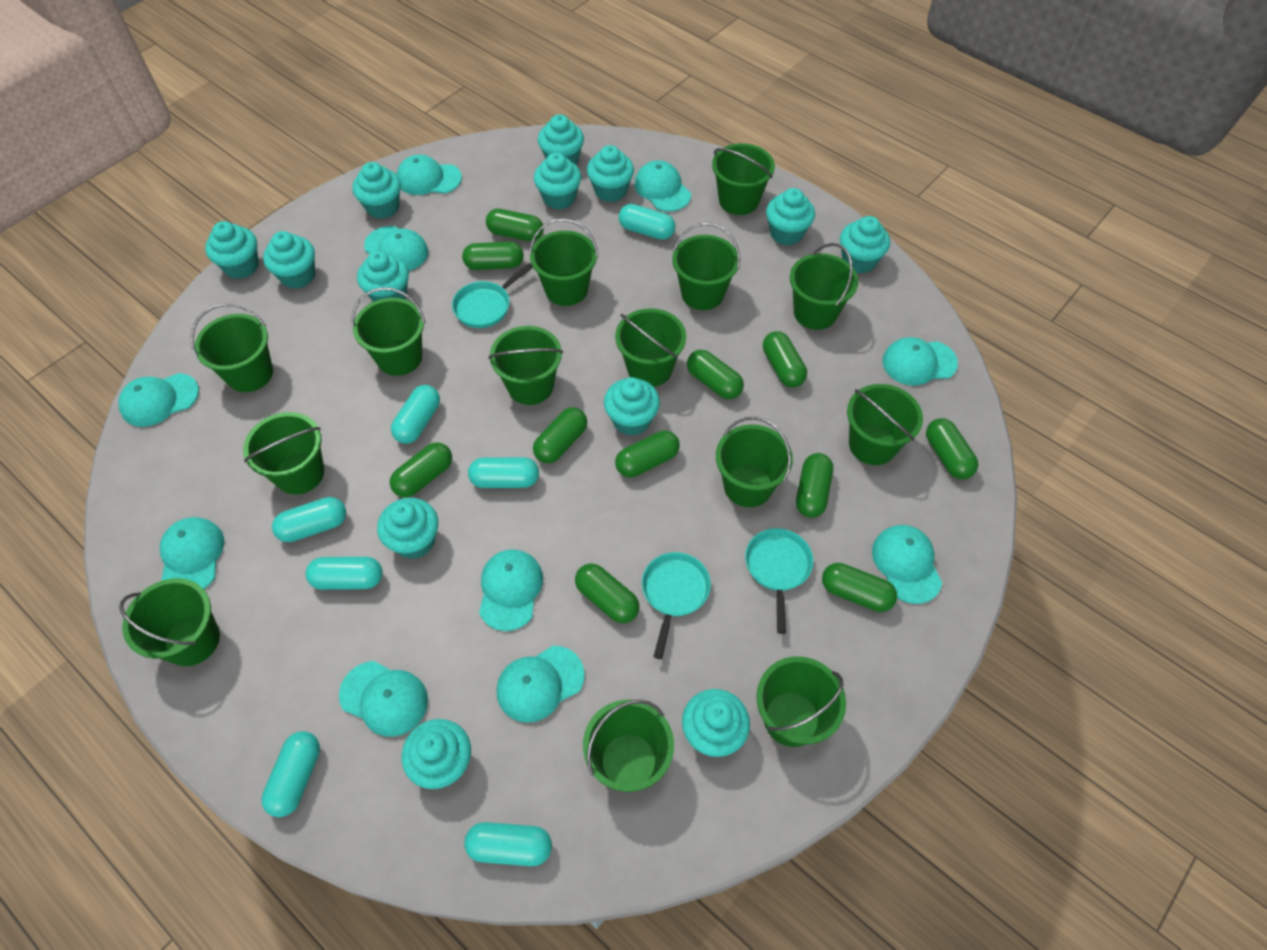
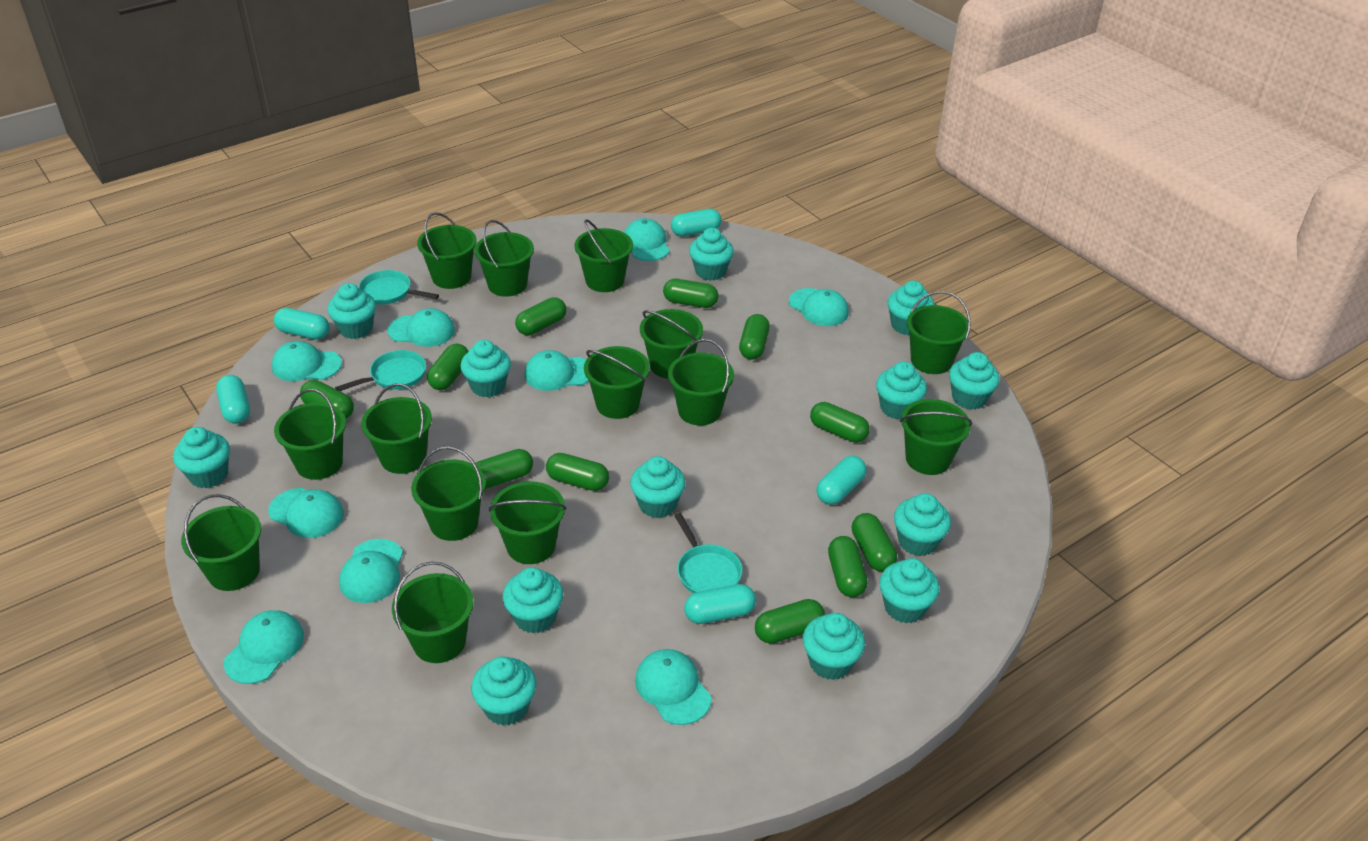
turquoise cap: 10 -> 9
turquoise capsule: 7 -> 5

